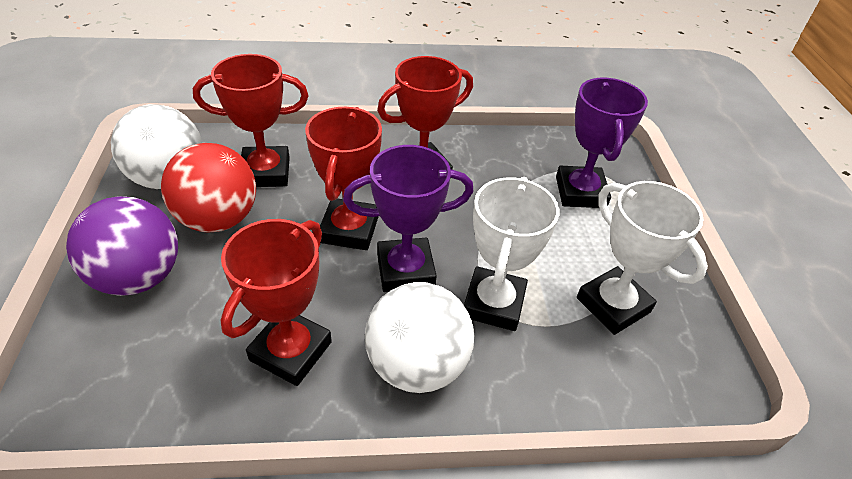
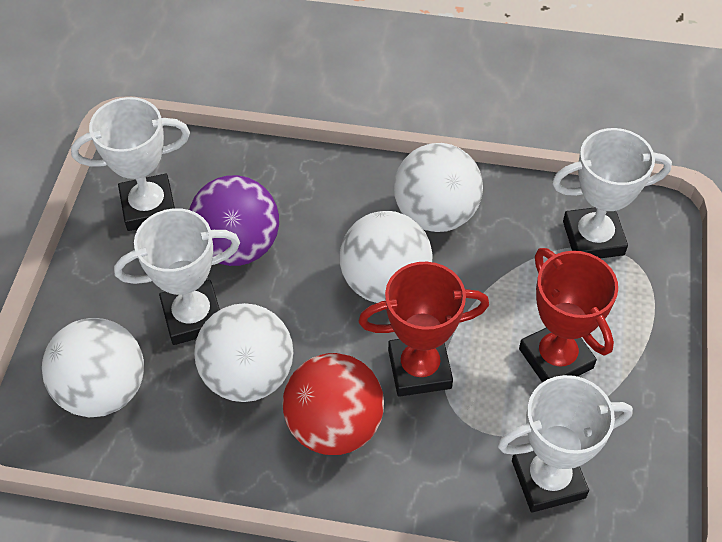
purple trophy: 2 -> 0
red trophy: 4 -> 2
white ball: 2 -> 4
white trophy: 2 -> 4

